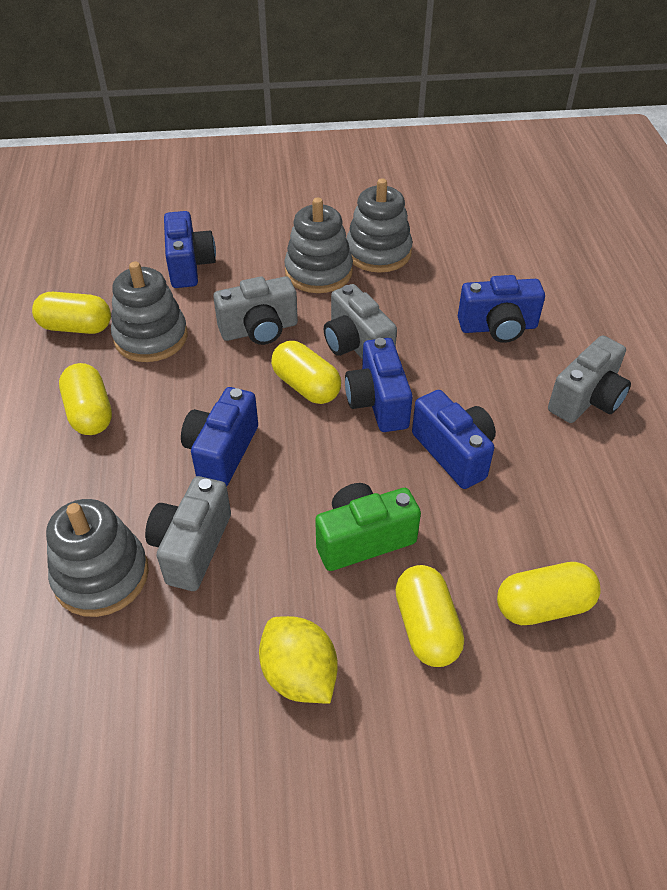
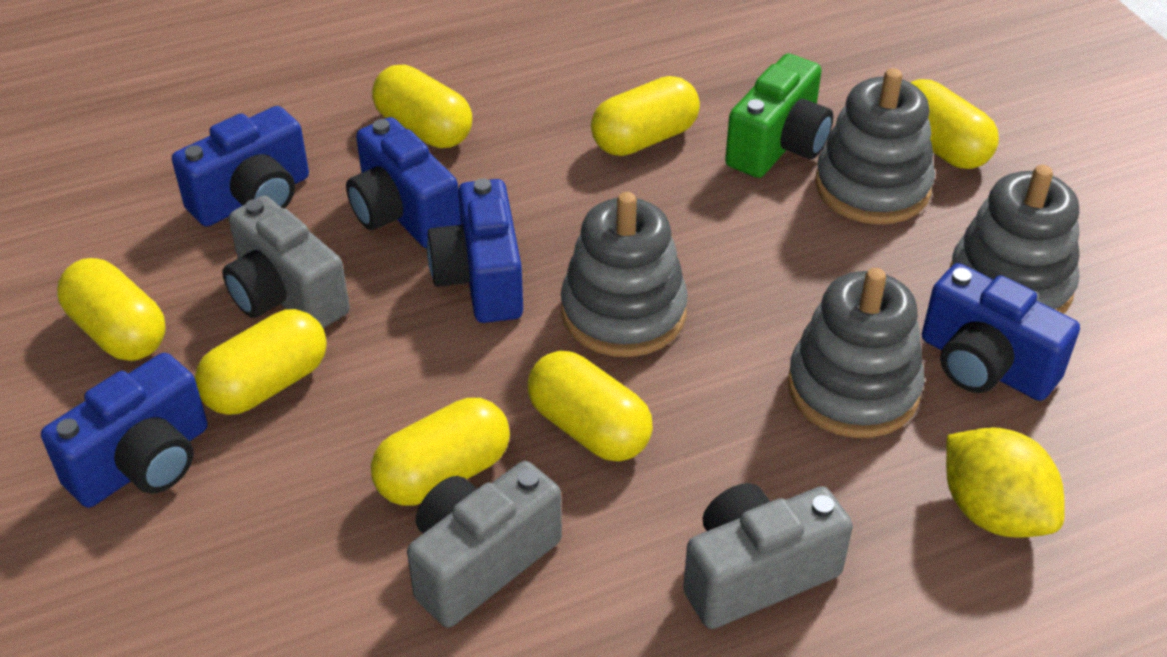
grey camera: 4 -> 3
yellow capsule: 5 -> 7

